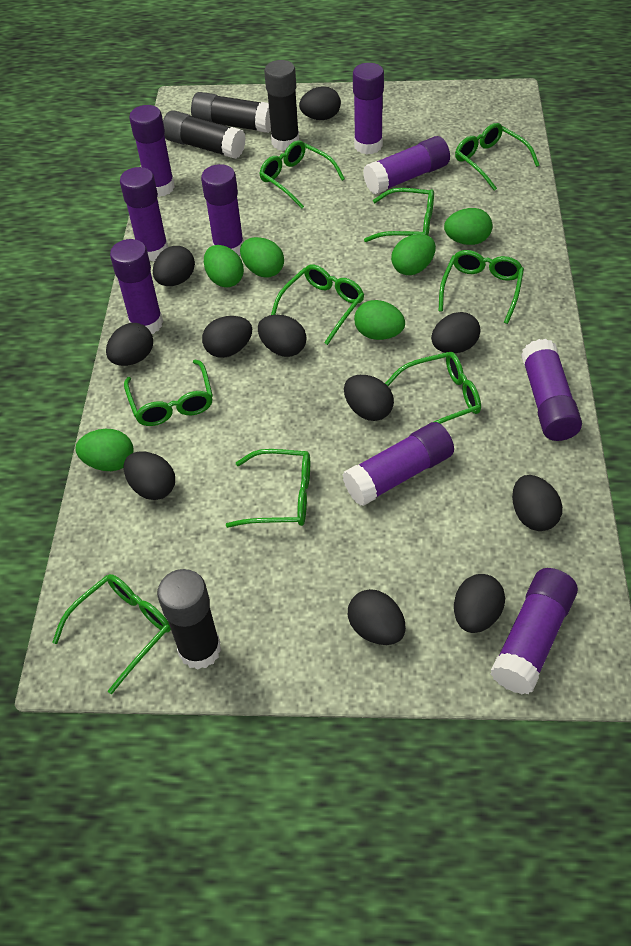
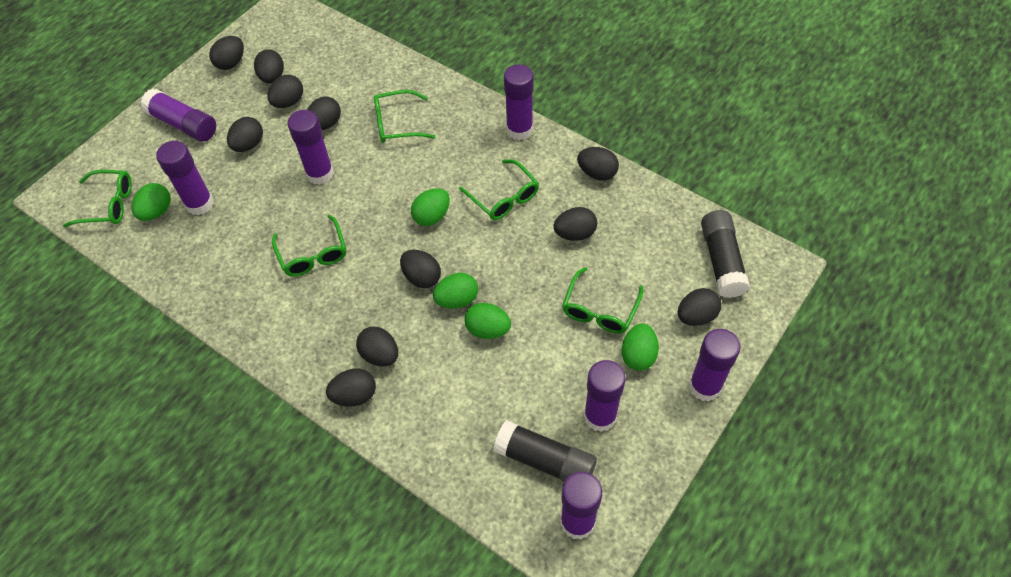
black glue stick: 4 -> 2
green egg: 6 -> 5
green glasses: 9 -> 5
purple glue stick: 9 -> 7

